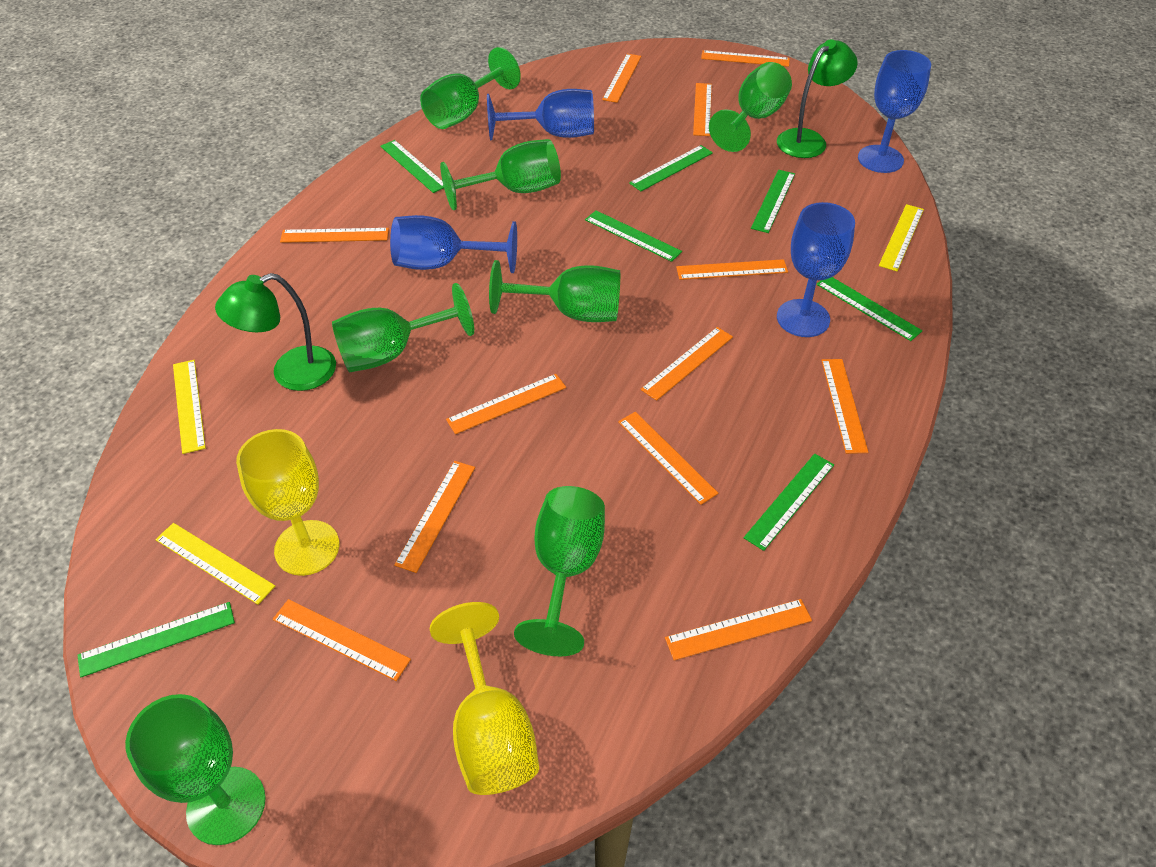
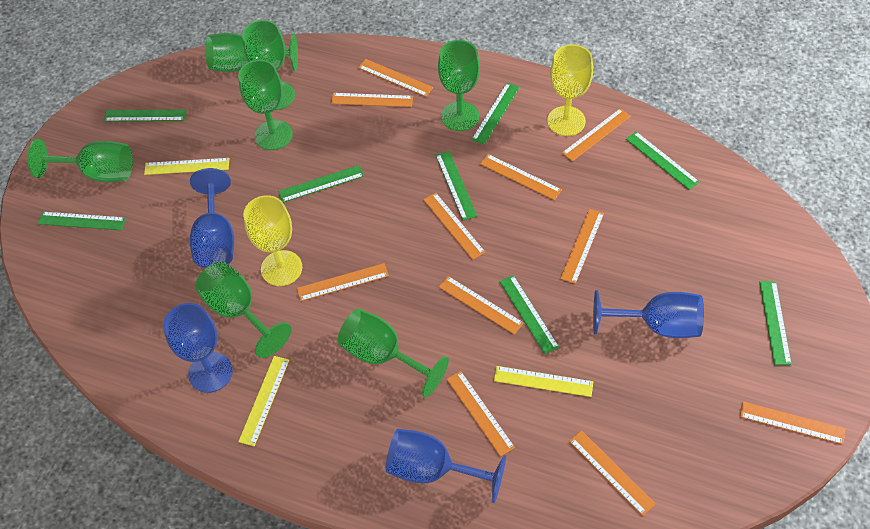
green lamp: 2 -> 0
green ruler: 7 -> 8
orange ruler: 12 -> 11

